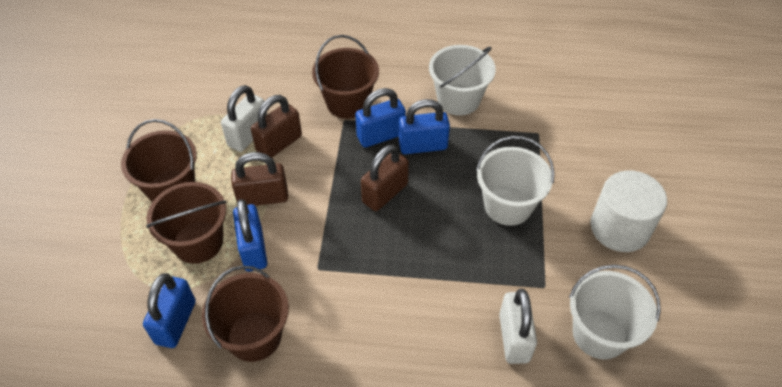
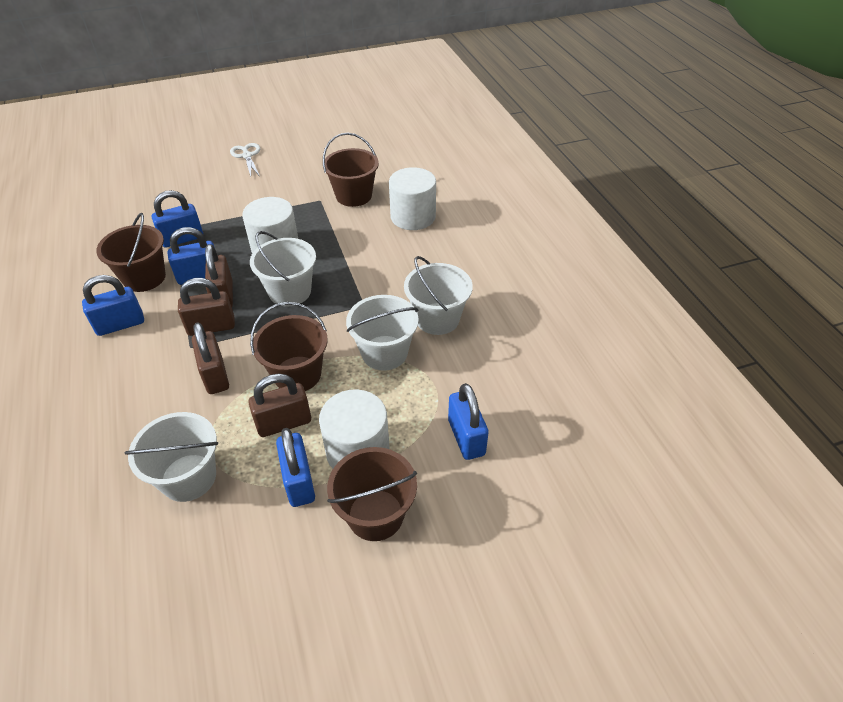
blue padlock: 4 -> 5
brown padlock: 3 -> 4
white bucket: 3 -> 4
white cylinder: 1 -> 3
white padlock: 2 -> 0
white scissors: 0 -> 1

